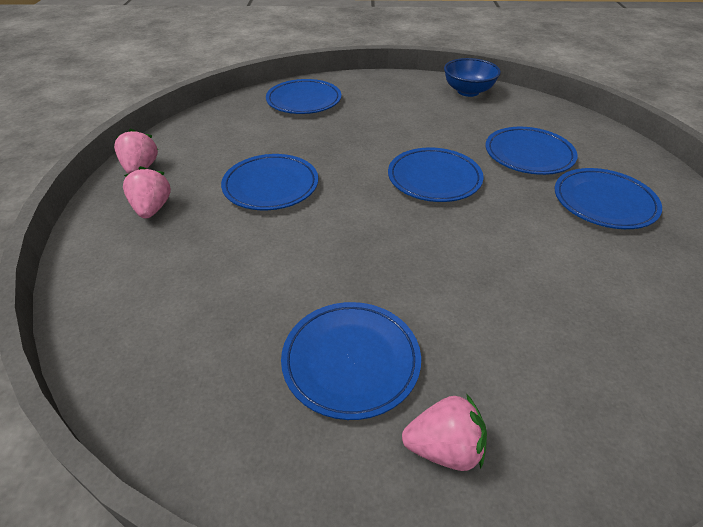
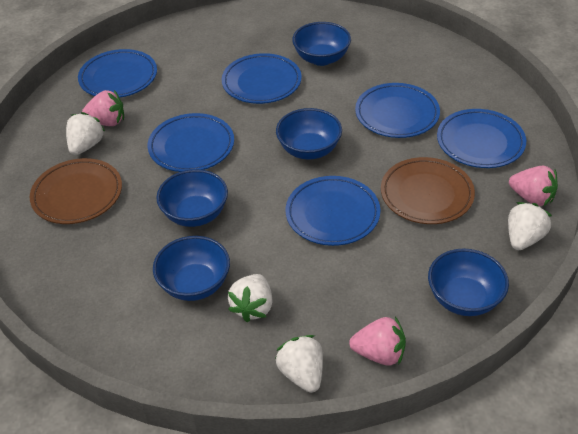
blue bowl: 1 -> 5
brown plate: 0 -> 2
white strawberry: 0 -> 4

